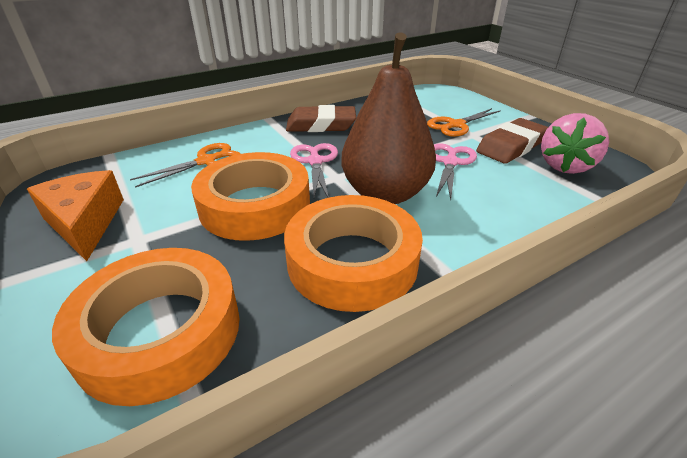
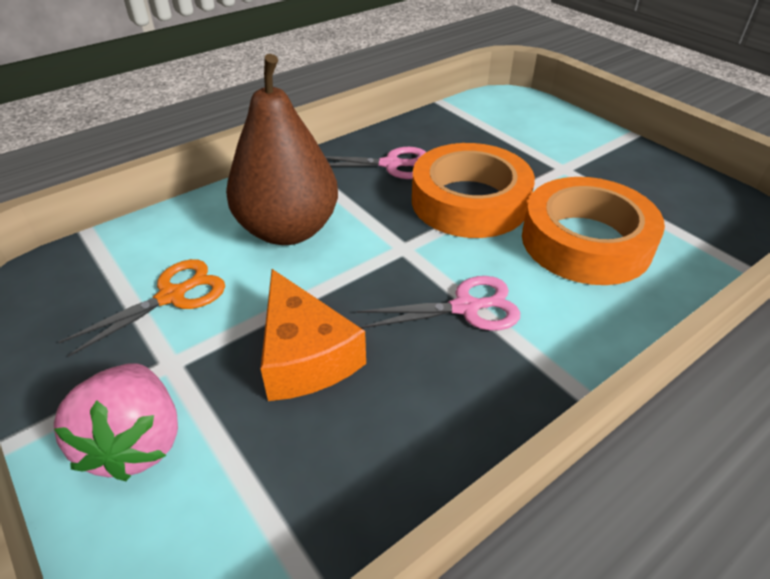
brown eraser: 2 -> 0
orange scissors: 2 -> 1
orange tape: 3 -> 2

